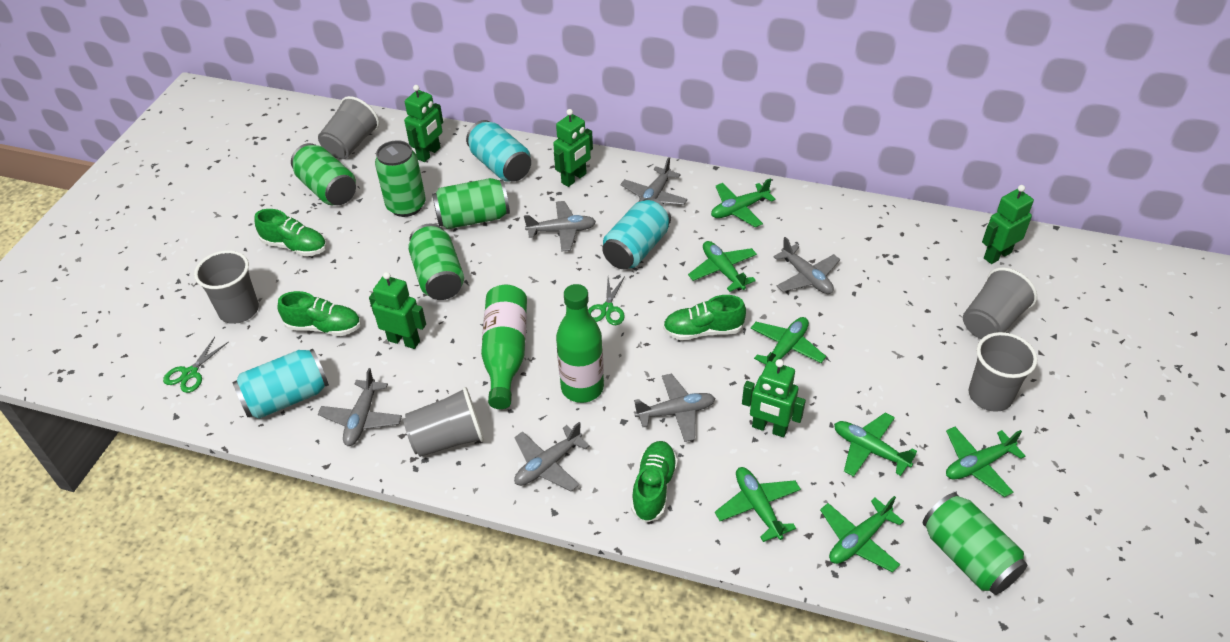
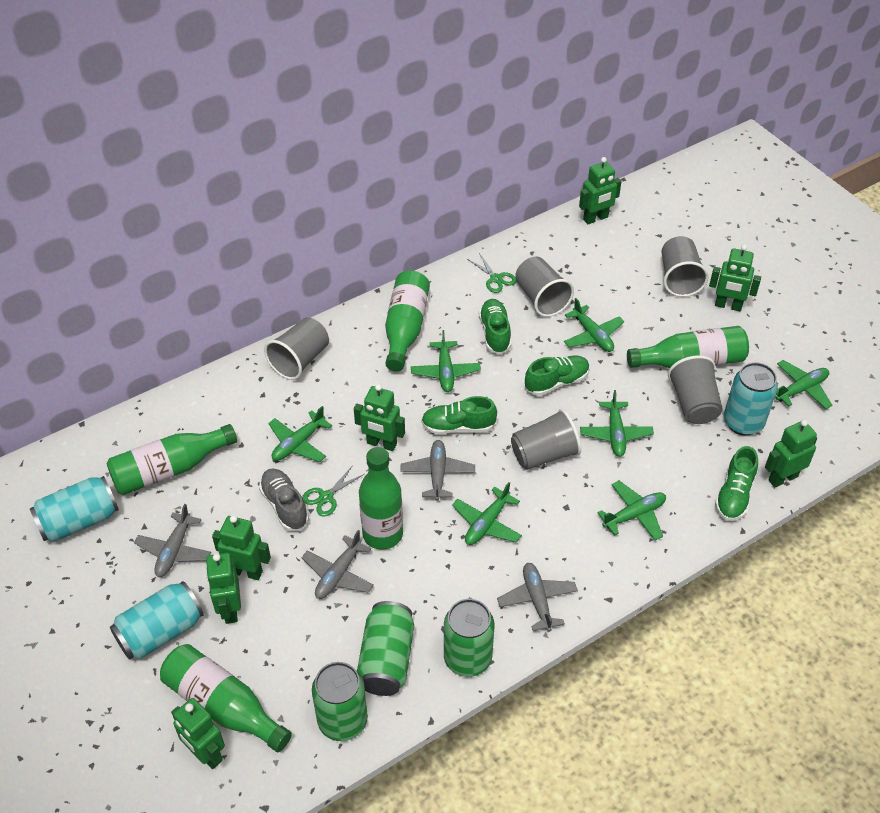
green bottle: 2 -> 5
green can: 5 -> 3
green robot: 5 -> 7
grey plane: 6 -> 4
grey shoe: 0 -> 1

